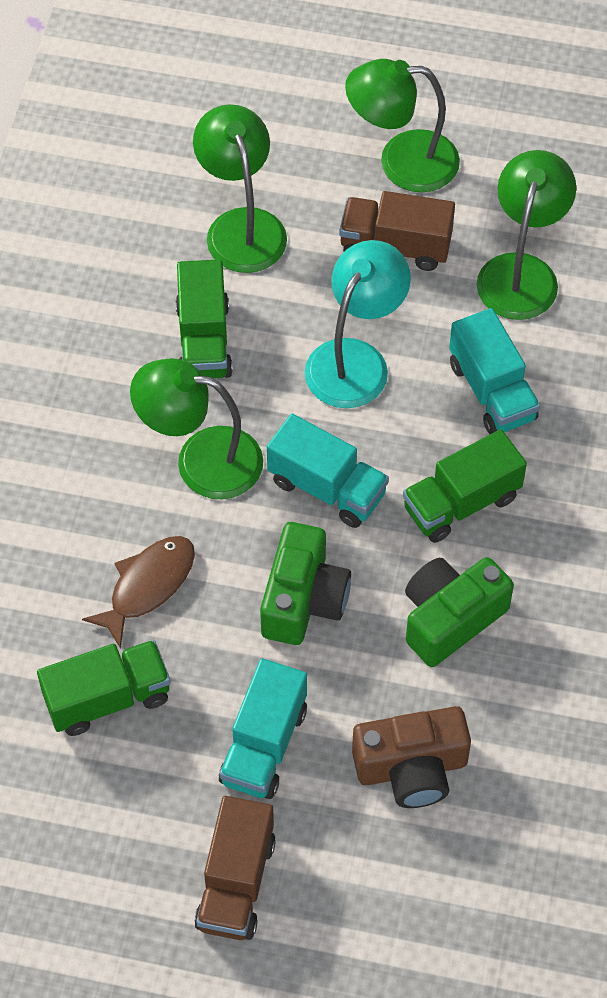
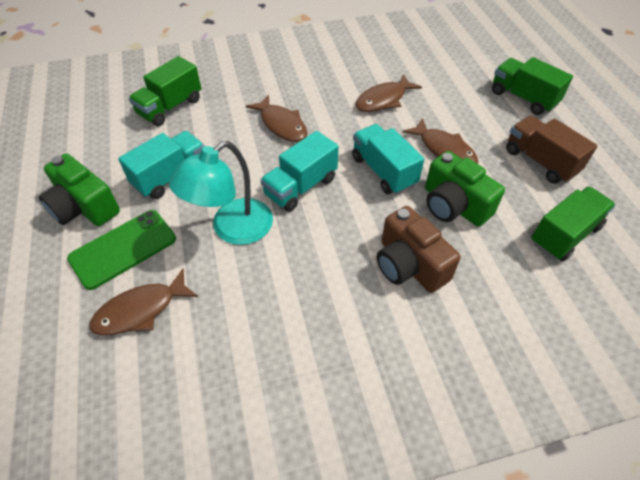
brown fish: 1 -> 4
brown truck: 2 -> 1
green lamp: 4 -> 0
green phone: 0 -> 1

